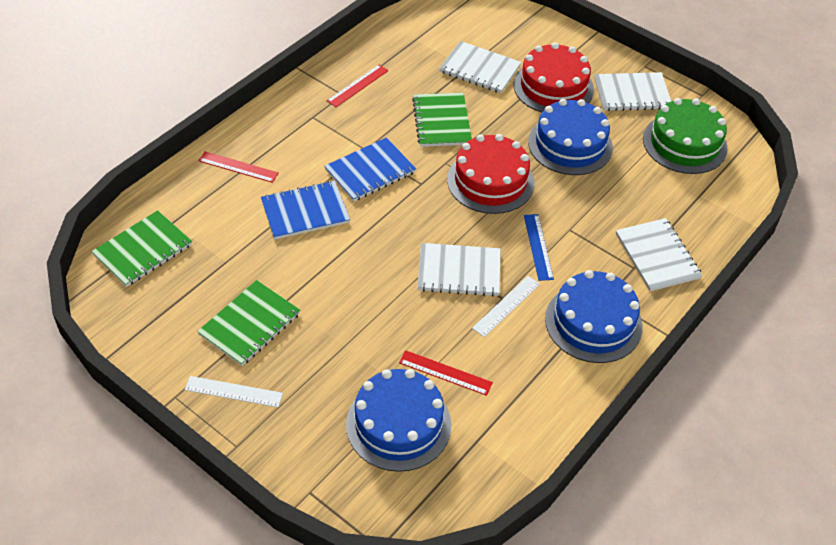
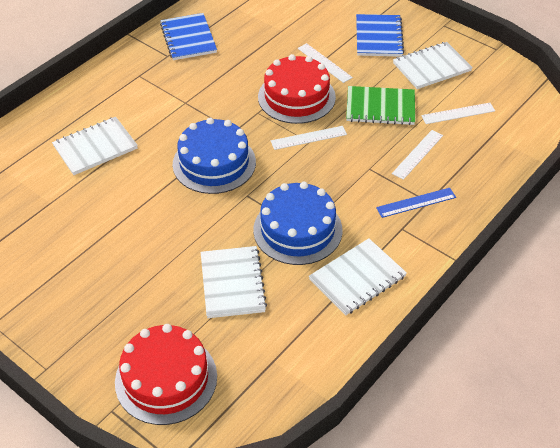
blue cake: 3 -> 2
green cake: 1 -> 0
green notebook: 3 -> 1
red ruler: 3 -> 0
white ruler: 2 -> 4

